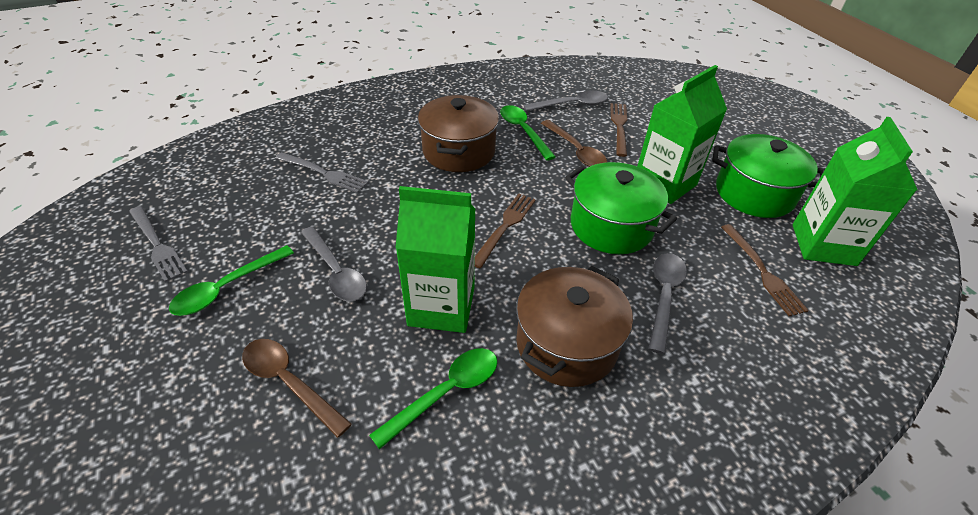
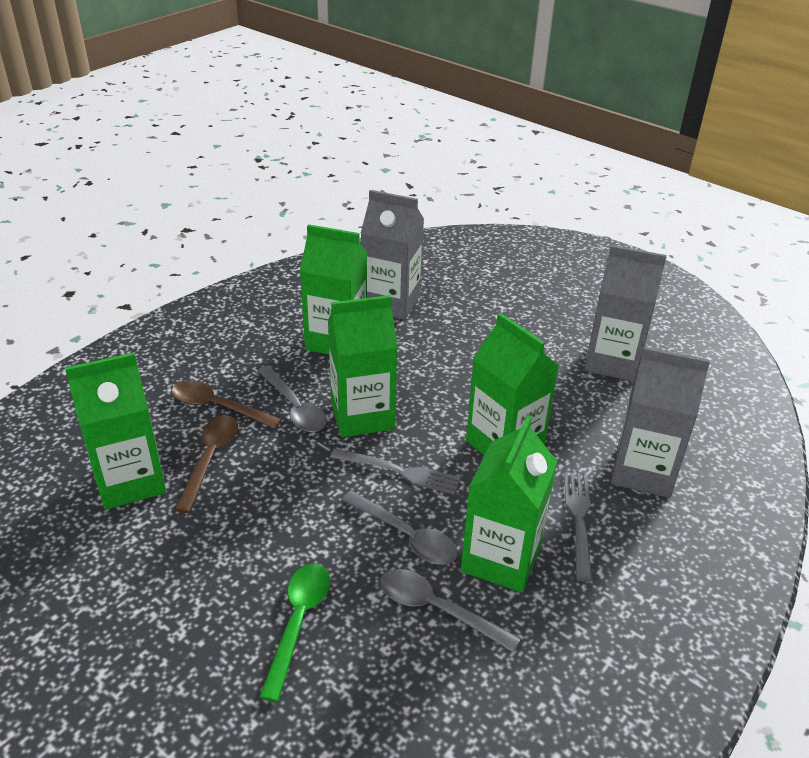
brown fork: 3 -> 0
brown pot: 2 -> 0
green carton: 3 -> 5
green pot: 2 -> 0
green spoon: 3 -> 1
grey carton: 0 -> 3

